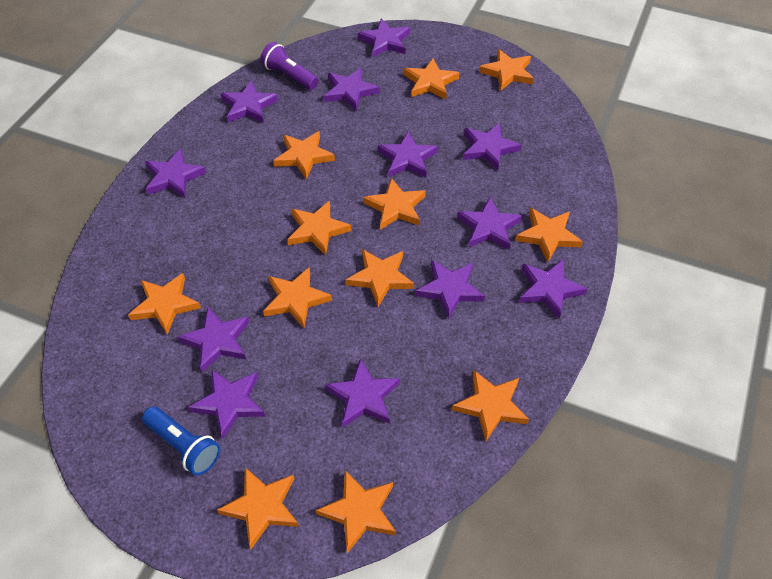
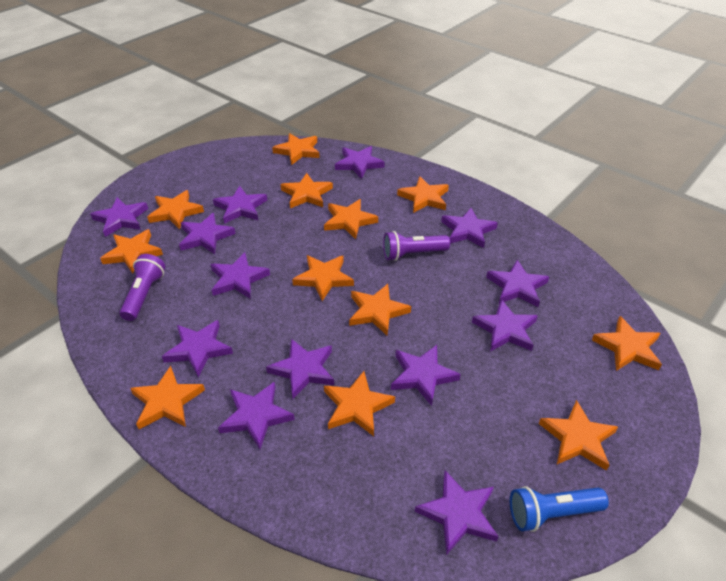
purple flashlight: 1 -> 2
purple star: 12 -> 13

